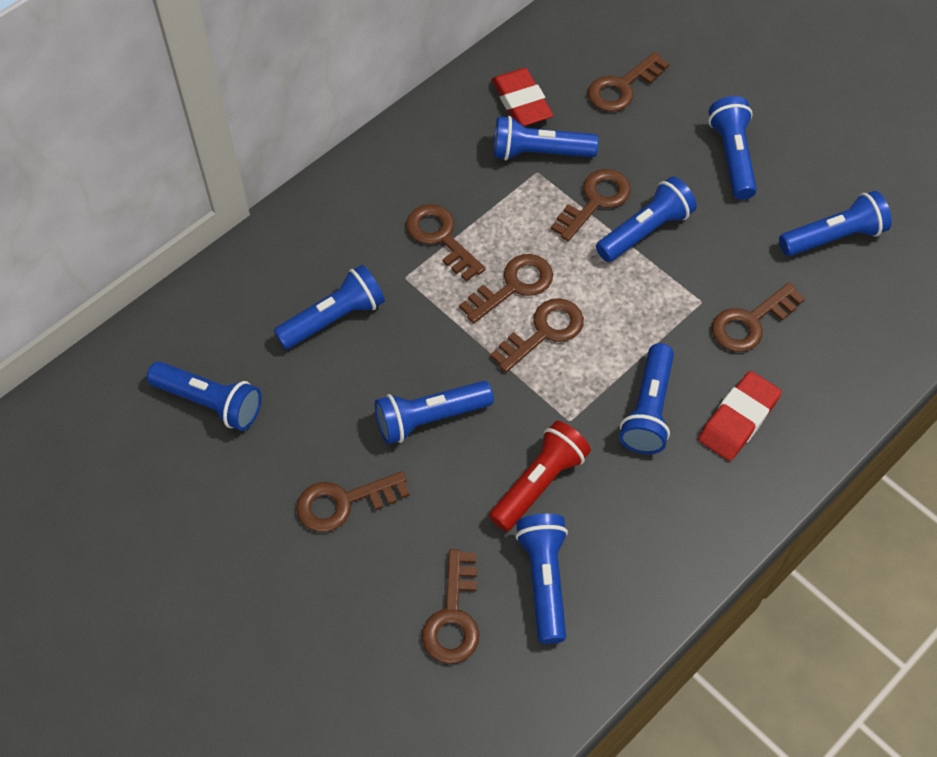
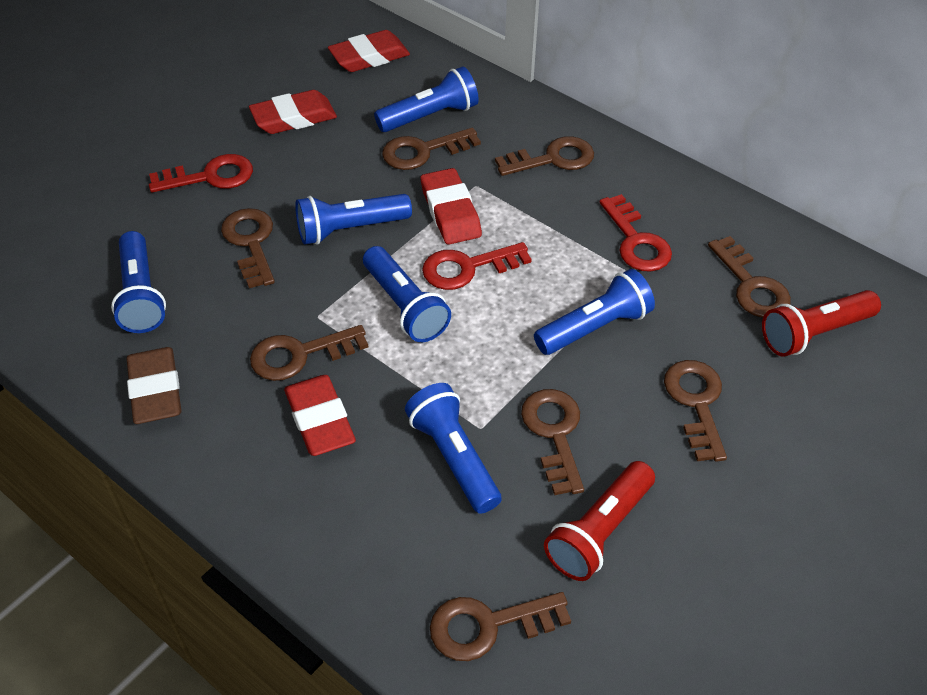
blue flashlight: 9 -> 6
brown eraser: 0 -> 1
red eraser: 2 -> 4
red flashlight: 1 -> 2
red key: 0 -> 3

